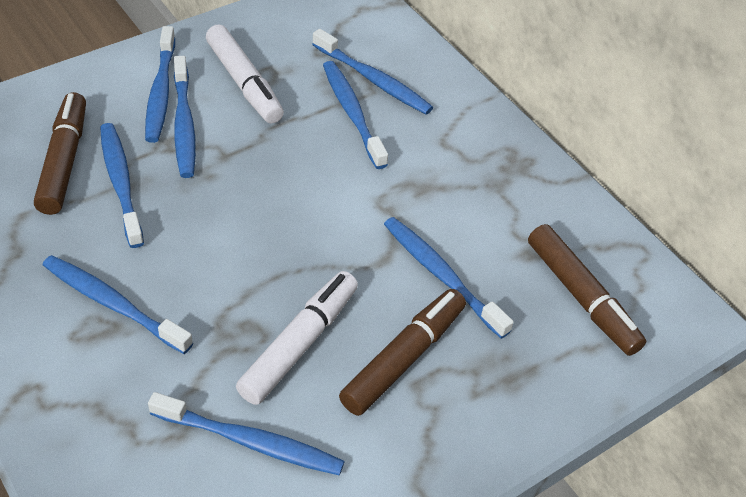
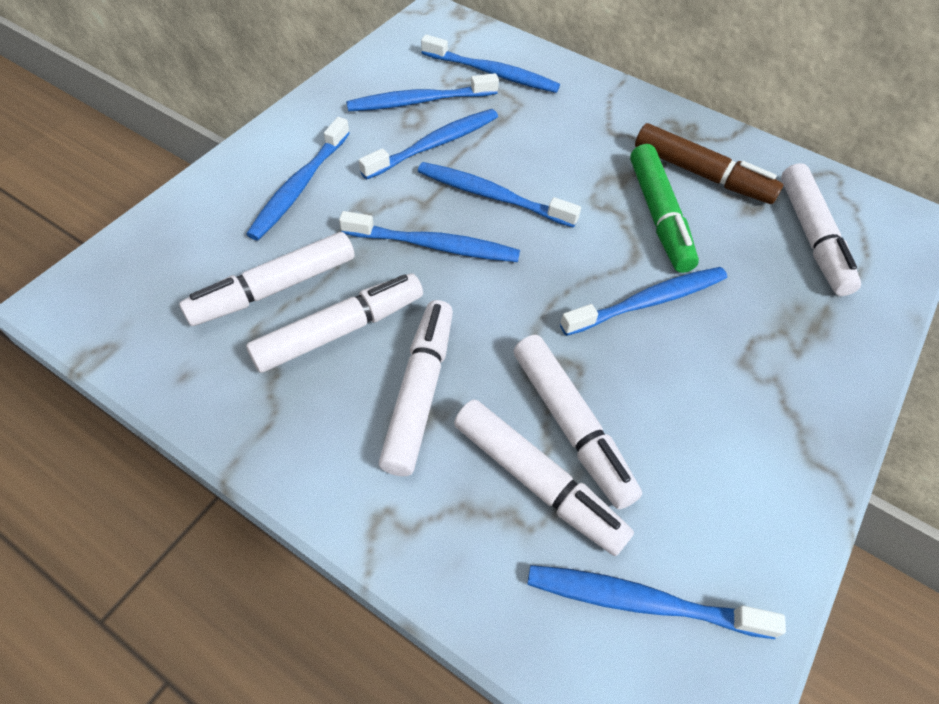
brown marker: 3 -> 1
green marker: 0 -> 1
white marker: 2 -> 6

